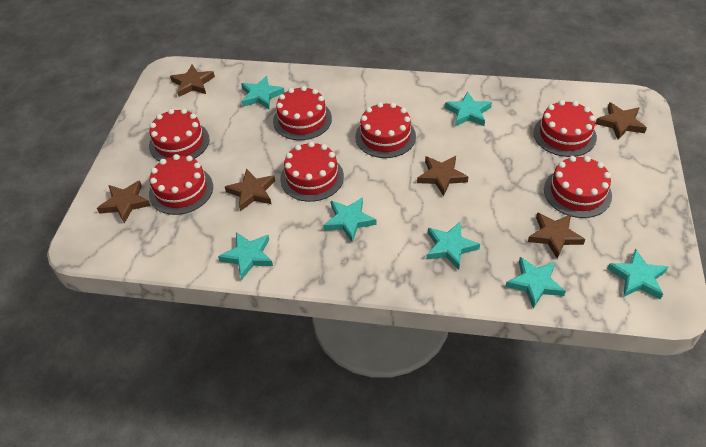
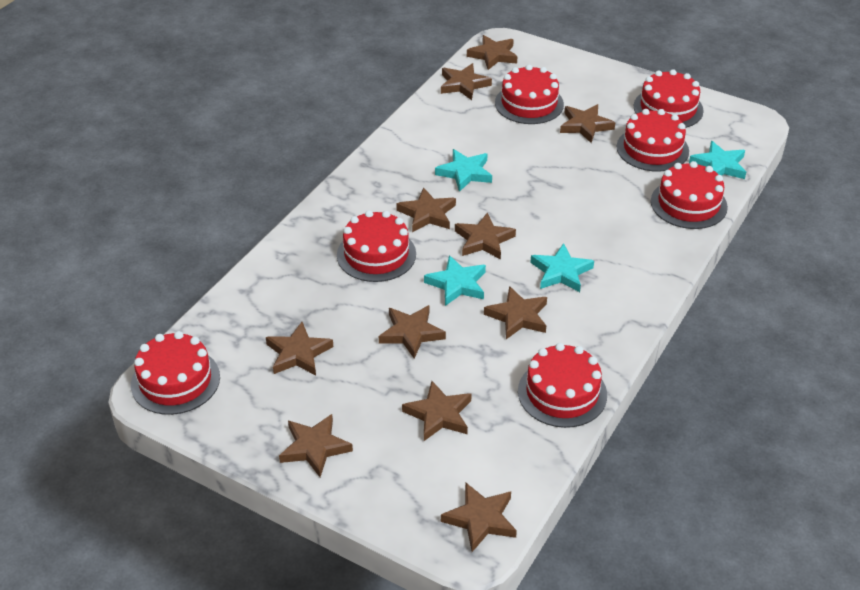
brown star: 6 -> 11
turquoise star: 7 -> 4

